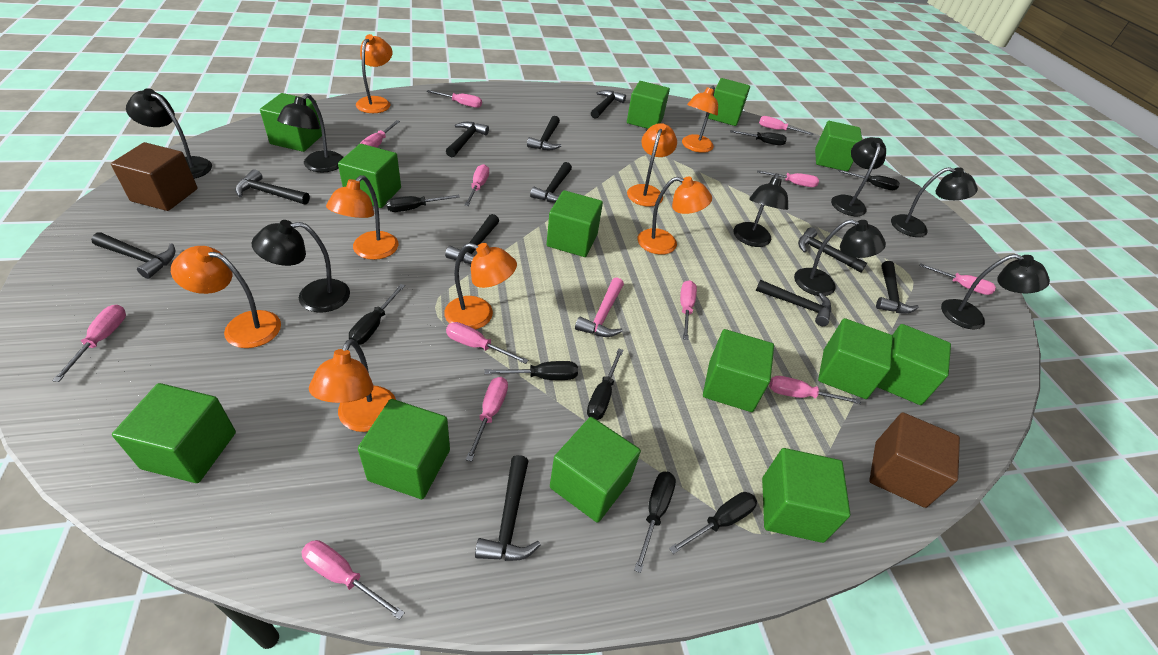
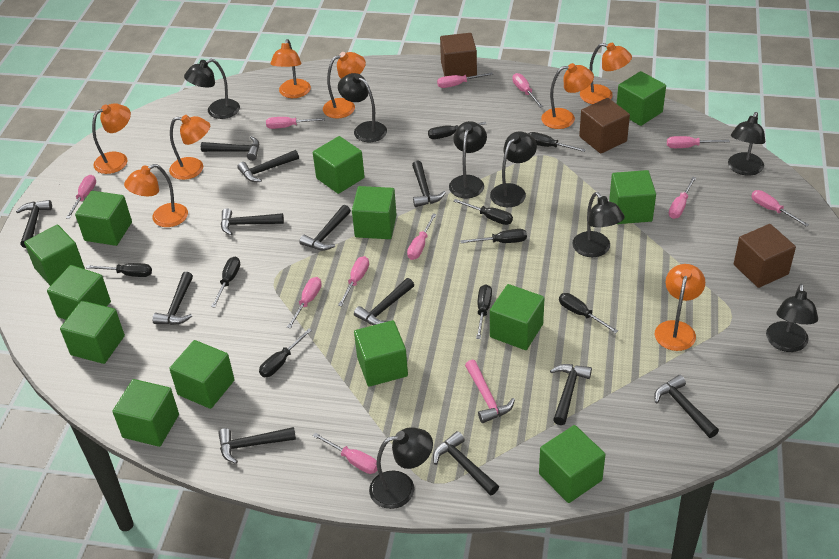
black hammer: 11 -> 12
black screwdriver: 8 -> 9
brown cube: 2 -> 3
pink screwdriver: 12 -> 11

